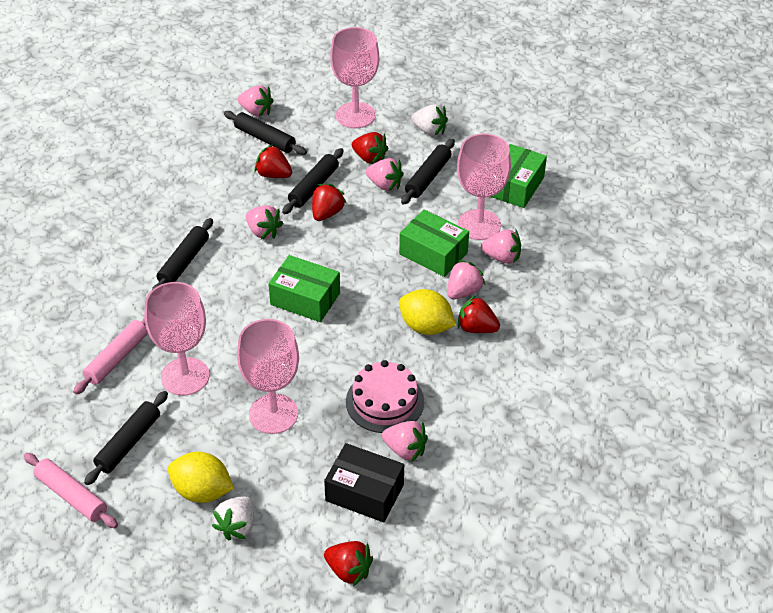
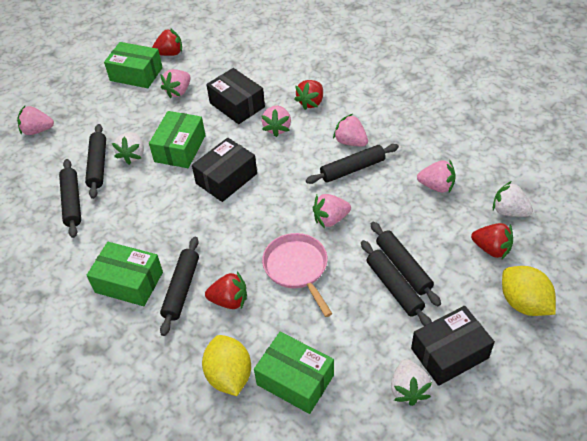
black box: 1 -> 3
black rolling pin: 5 -> 6
green box: 3 -> 4
pink cake: 1 -> 0
pink goblet: 4 -> 0
pink pan: 0 -> 1
pink rolling pin: 2 -> 0
red strawberry: 5 -> 4
white strawberry: 2 -> 3

